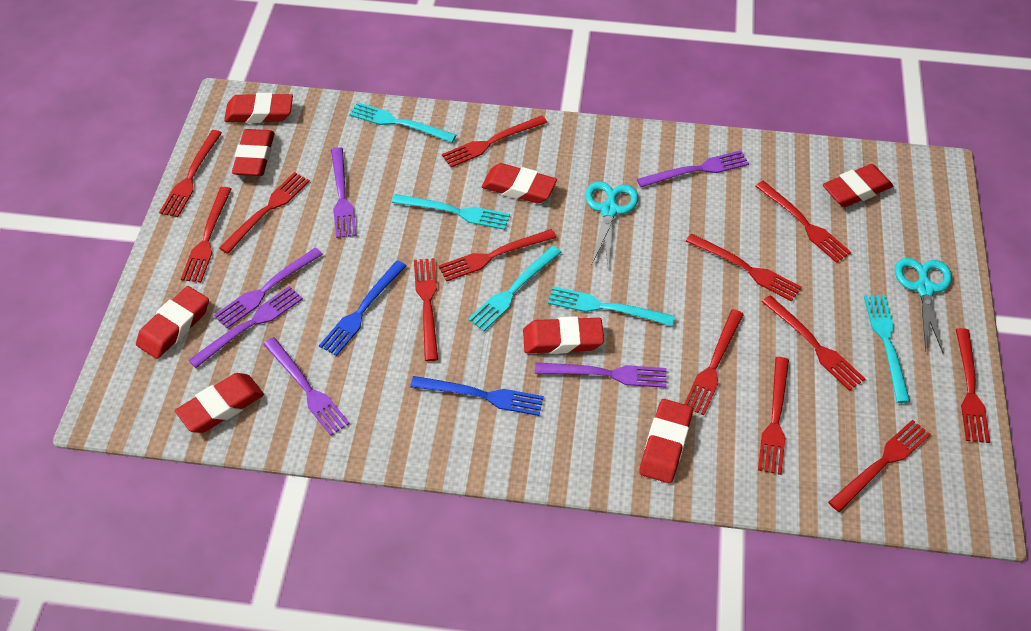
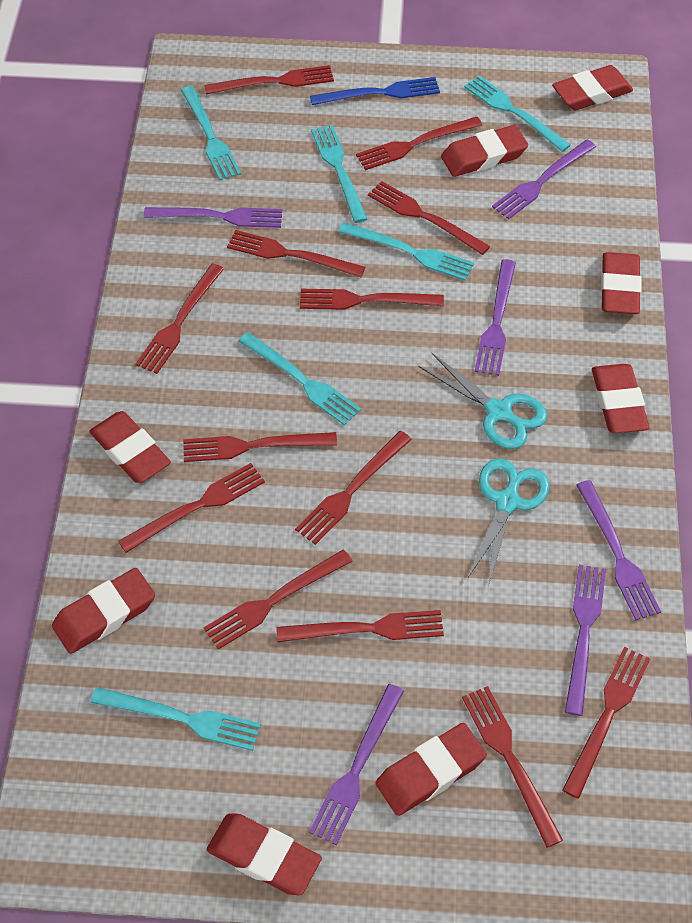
blue fork: 2 -> 1
turquoise fork: 5 -> 6

